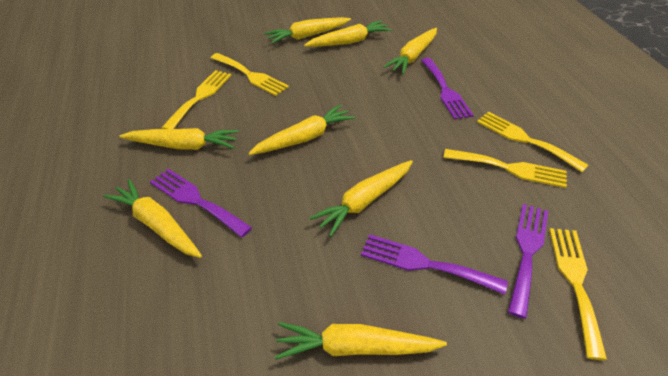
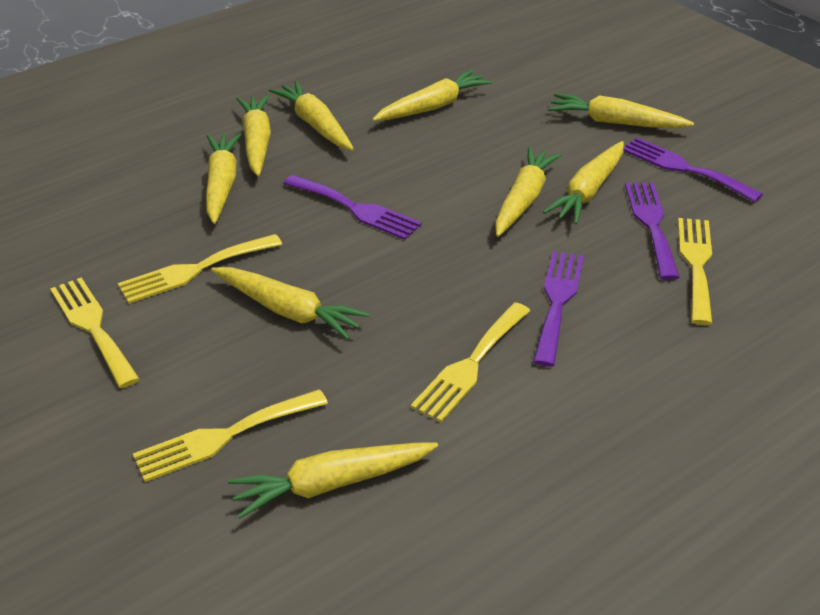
yellow carrot: 8 -> 9

